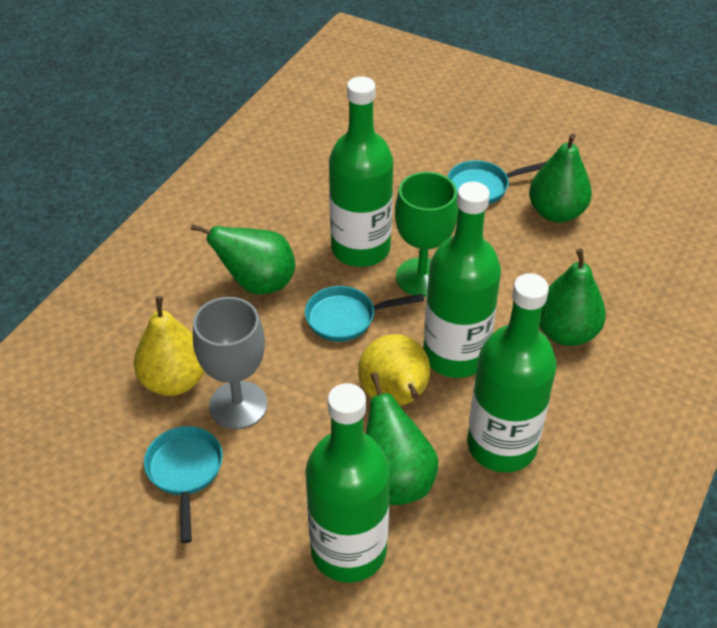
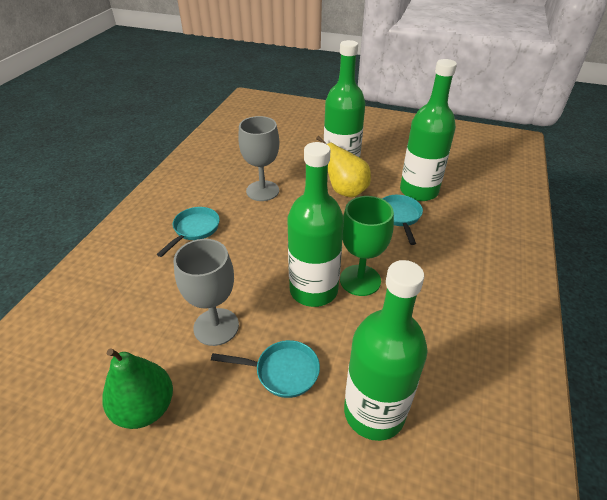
green pear: 4 -> 1
grey goblet: 1 -> 2
yellow pear: 2 -> 1

